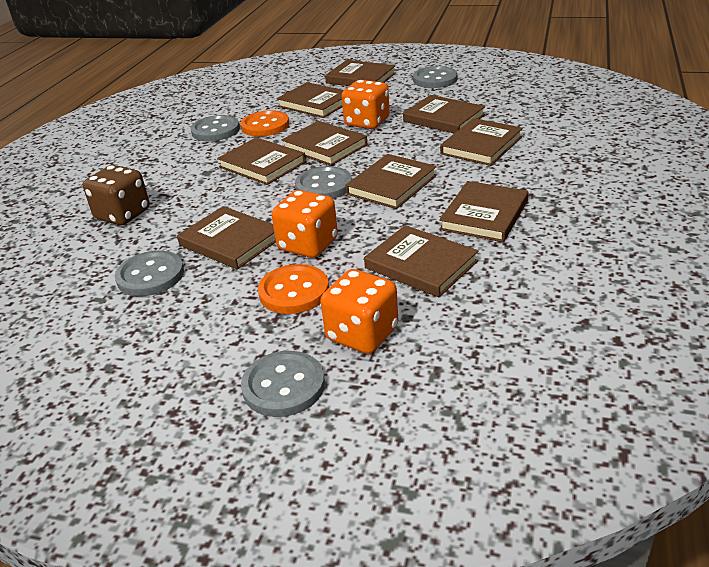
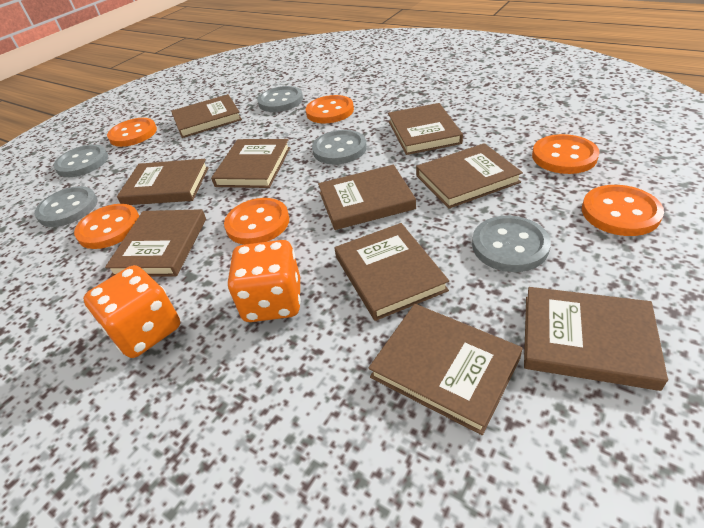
brown dice: 1 -> 0
orange button: 2 -> 6
orange dice: 3 -> 2

